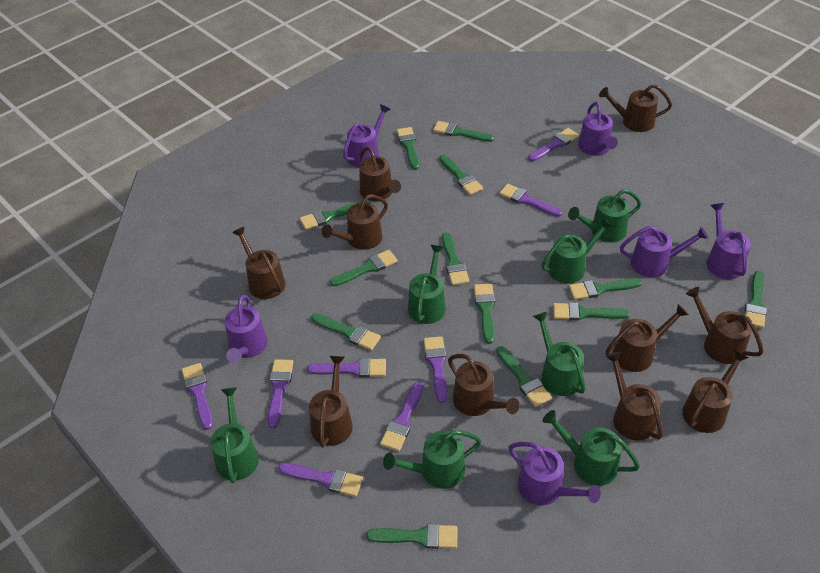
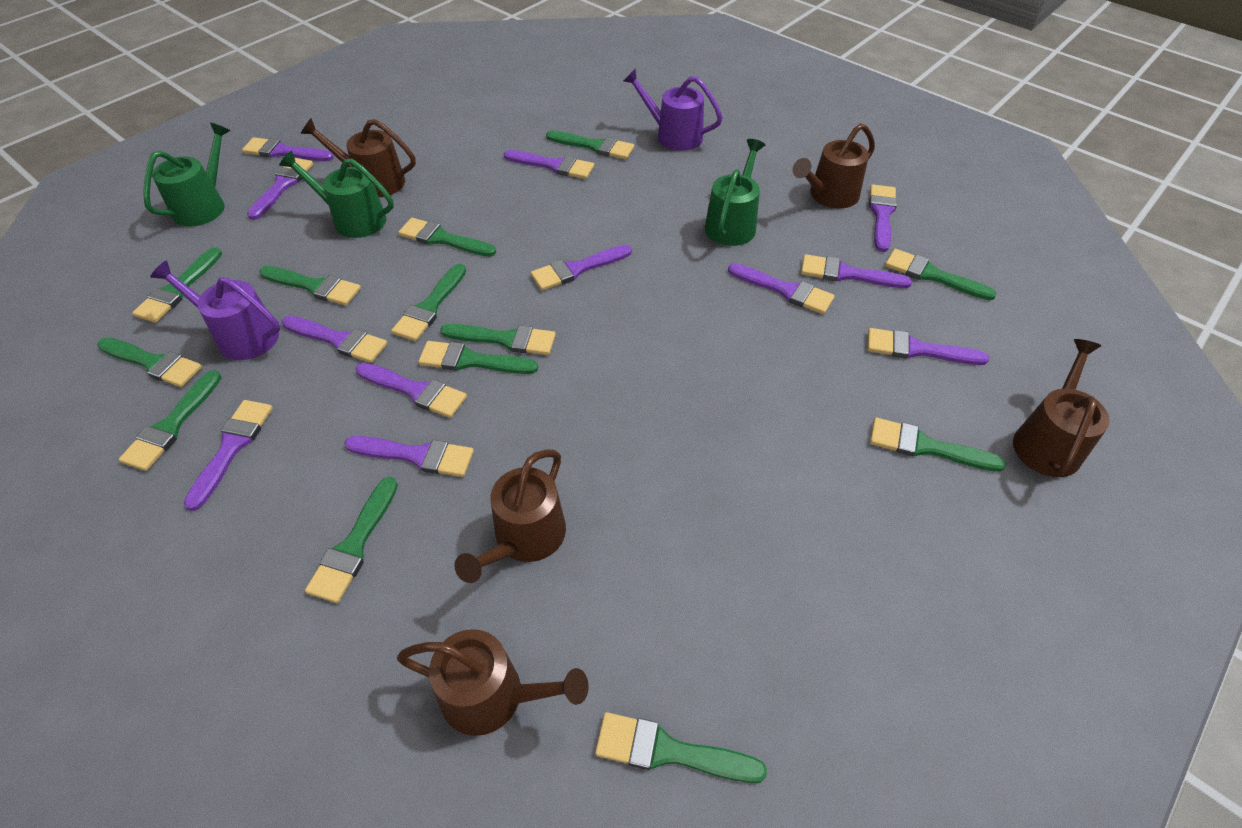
brown watering can: 10 -> 5
green watering can: 7 -> 3
purple brush: 8 -> 12
purple watering can: 6 -> 2

